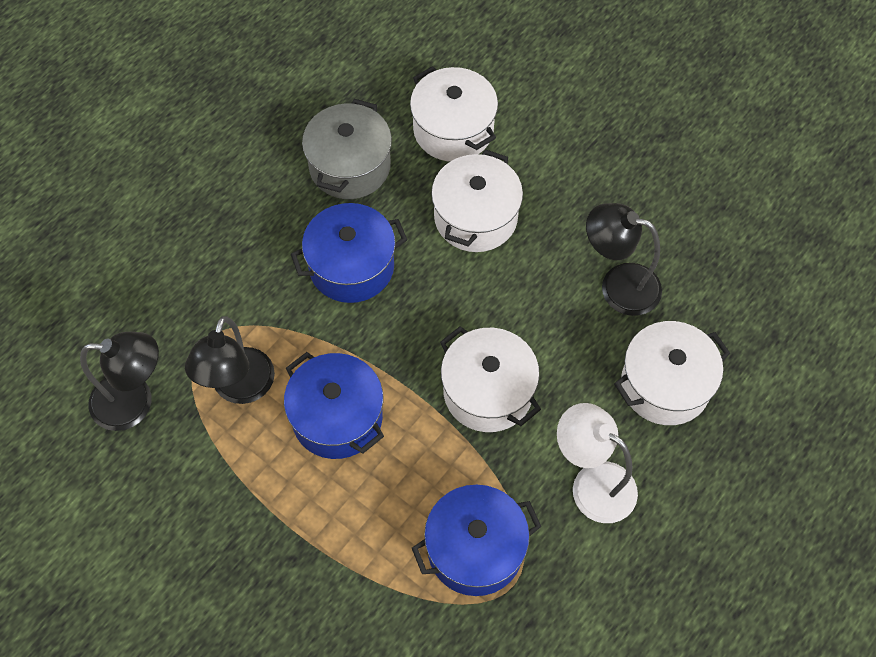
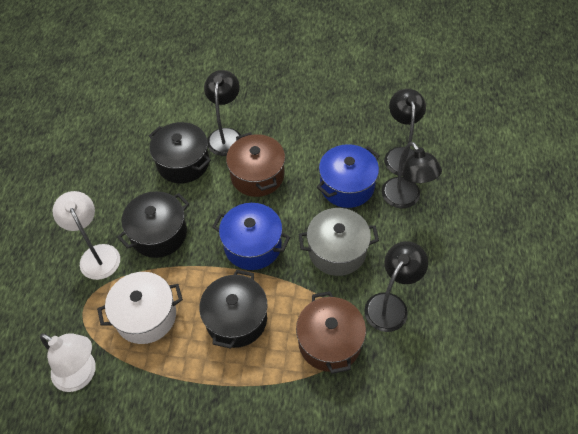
black lamp: 3 -> 4
black pot: 0 -> 3
blue pot: 3 -> 2
brown pot: 0 -> 2
white lamp: 1 -> 2
white pot: 4 -> 1

